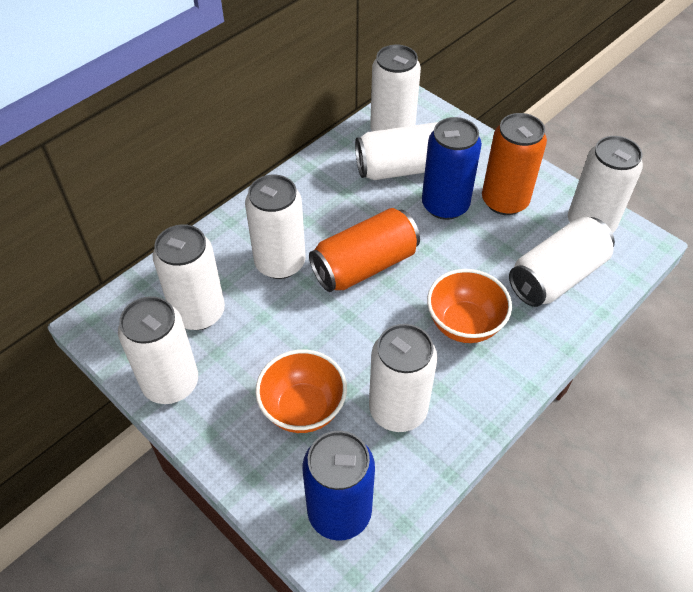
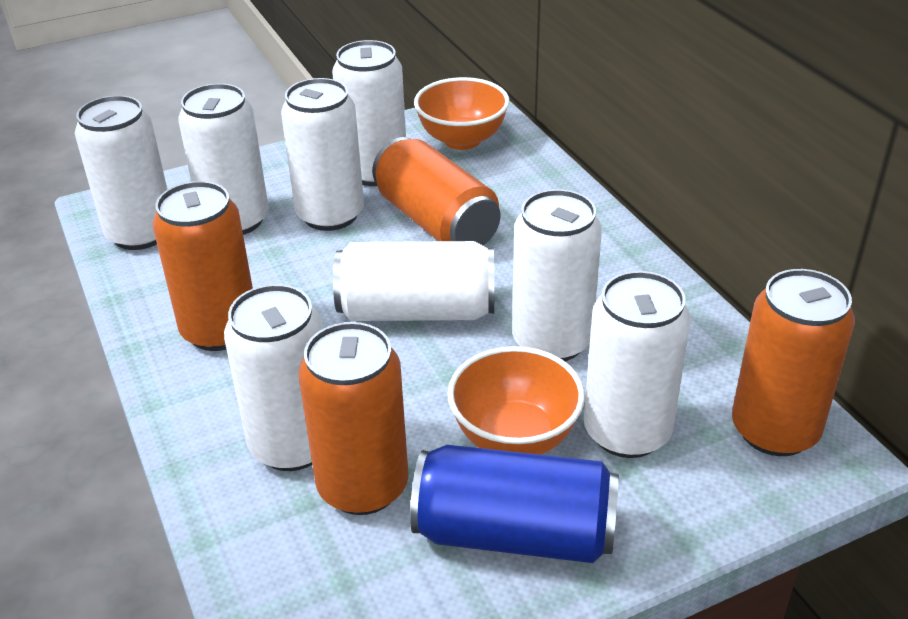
blue can: 2 -> 1
orange can: 2 -> 4

